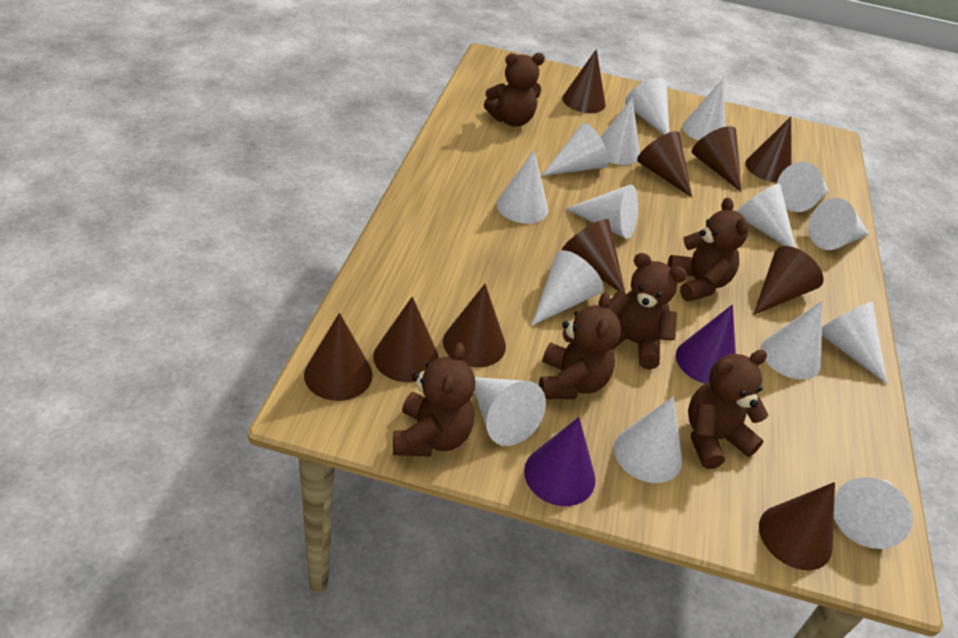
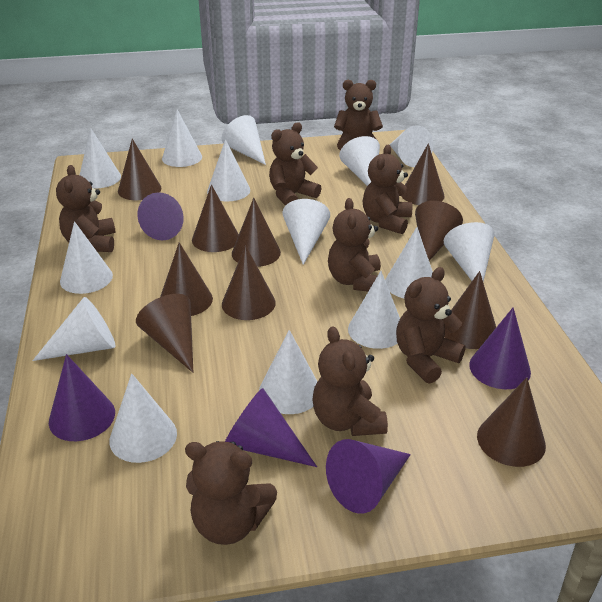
brown teddy bear: 6 -> 8
purple cone: 2 -> 5
white cone: 15 -> 14

